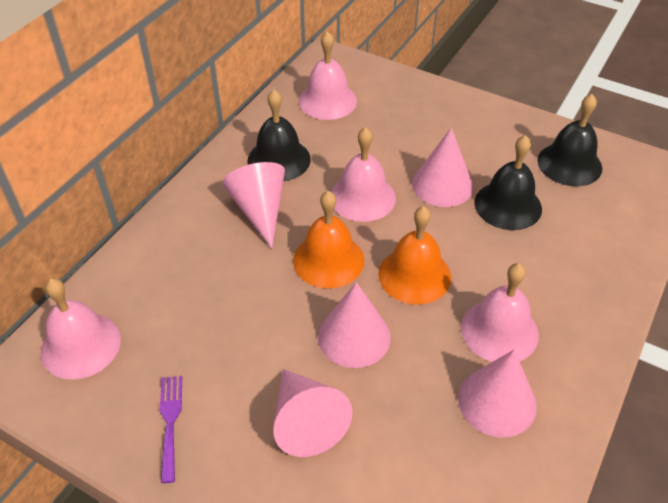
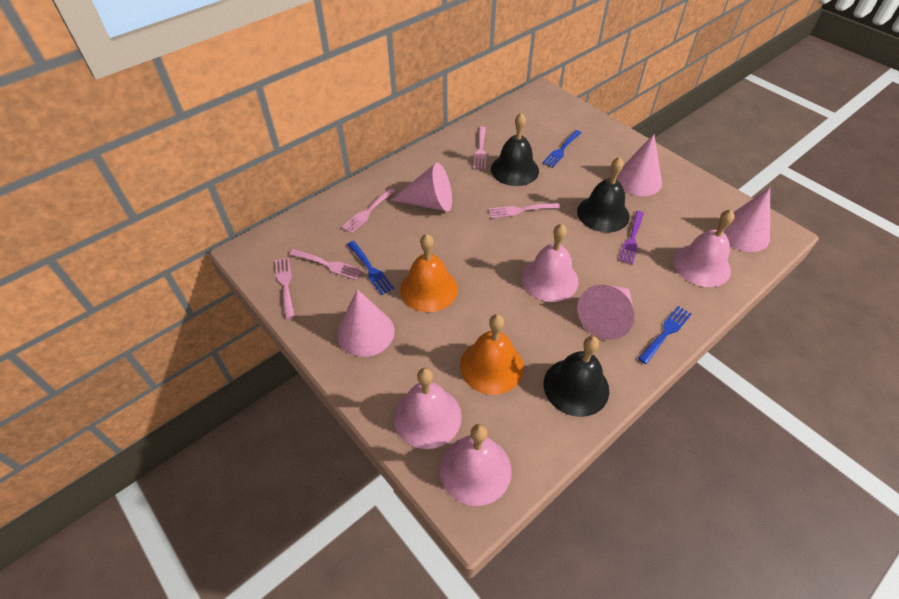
blue fork: 0 -> 3
pink fork: 0 -> 5

